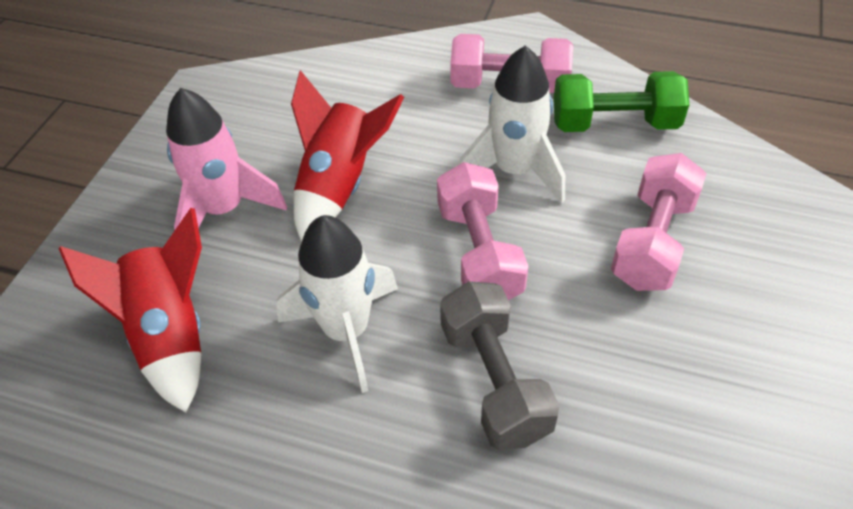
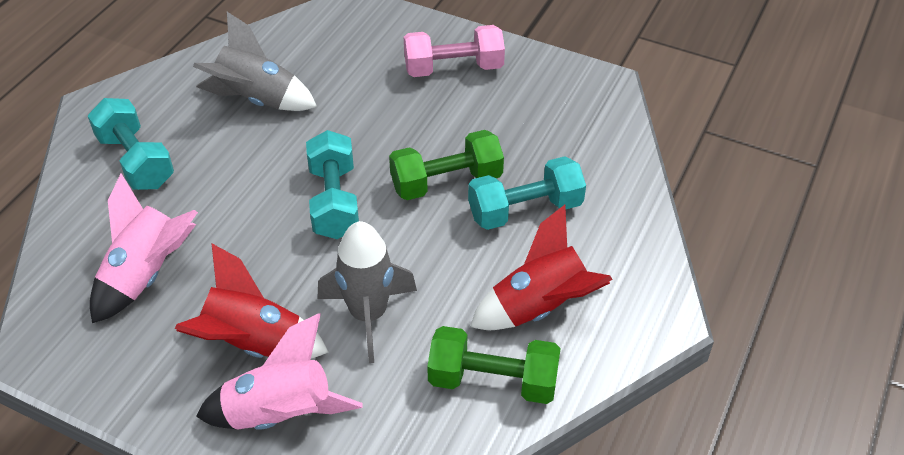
green dumbbell: 1 -> 2
grey dumbbell: 1 -> 0
grey rocket: 0 -> 2
pink dumbbell: 3 -> 1
pink rocket: 1 -> 2
turquoise dumbbell: 0 -> 3
white rocket: 2 -> 0

